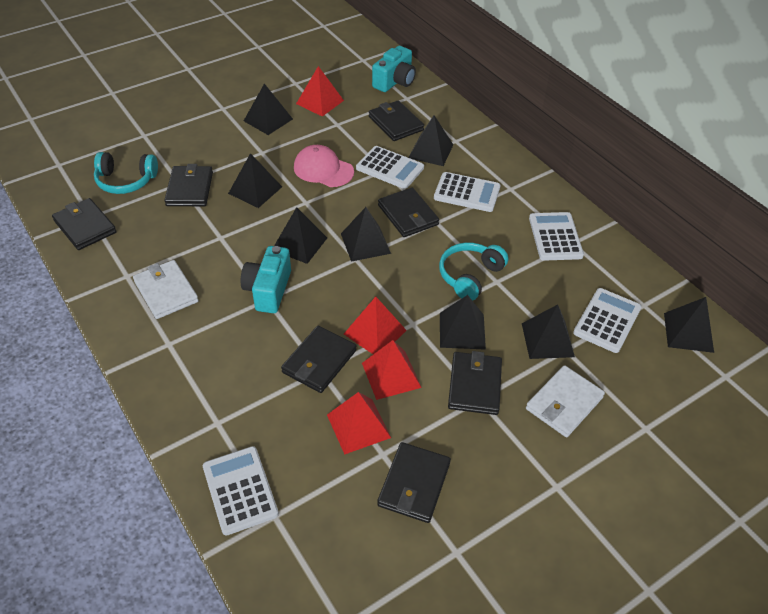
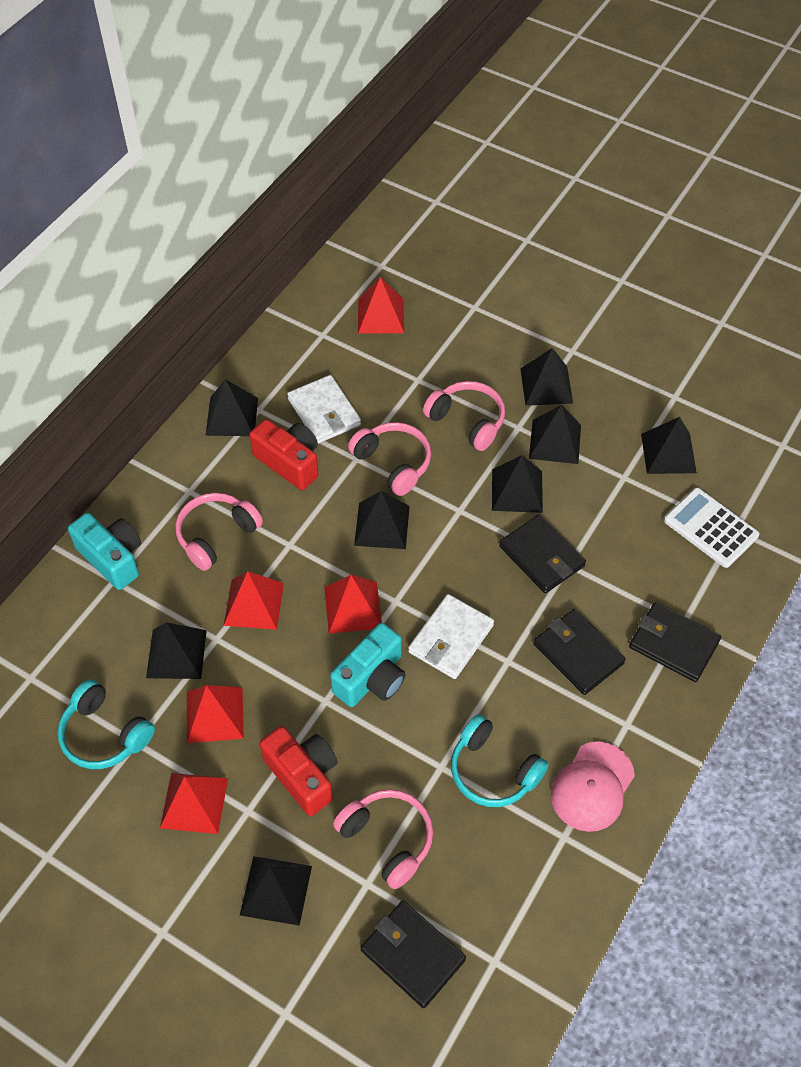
black wallet: 7 -> 4
pink headphones: 0 -> 4
red camera: 0 -> 2
red pyramid: 4 -> 5
white calculator: 5 -> 1

